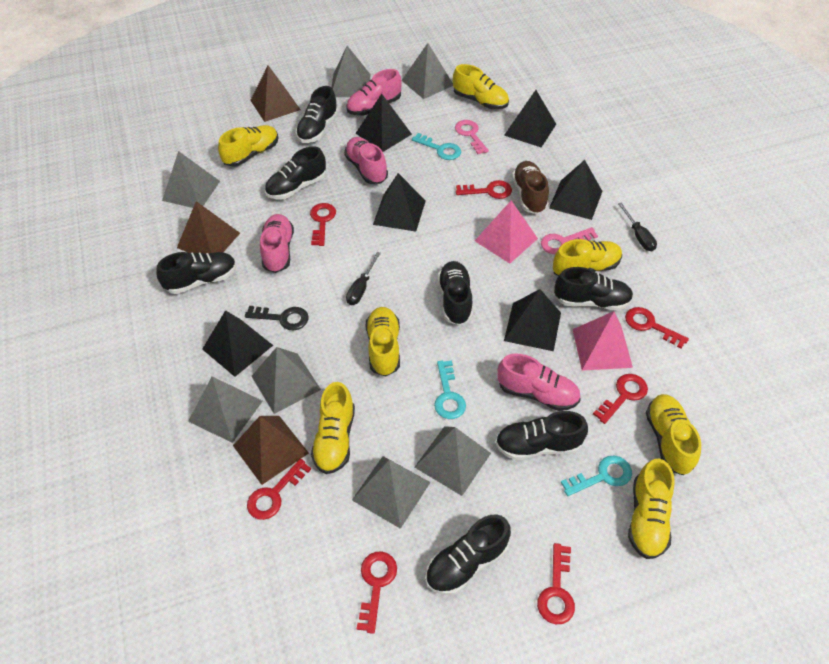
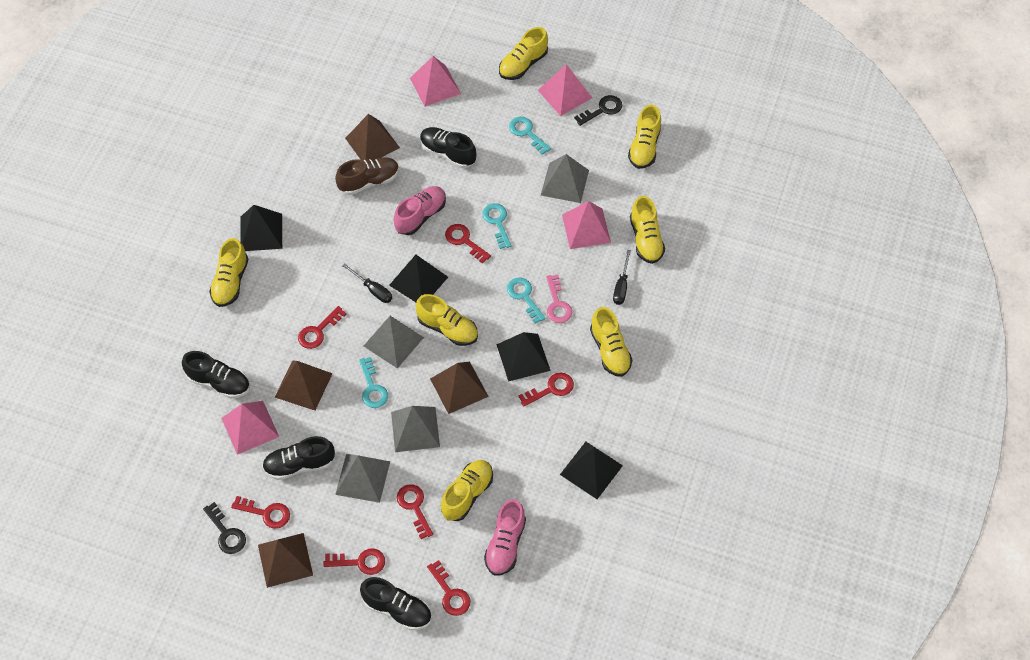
black key: 1 -> 2
black pyramid: 6 -> 4
black shoe: 7 -> 4
brown pyramid: 3 -> 4
grey pyramid: 7 -> 4
pink key: 2 -> 1
pink pyramid: 2 -> 4
pink shoe: 4 -> 2
turquoise key: 3 -> 4

